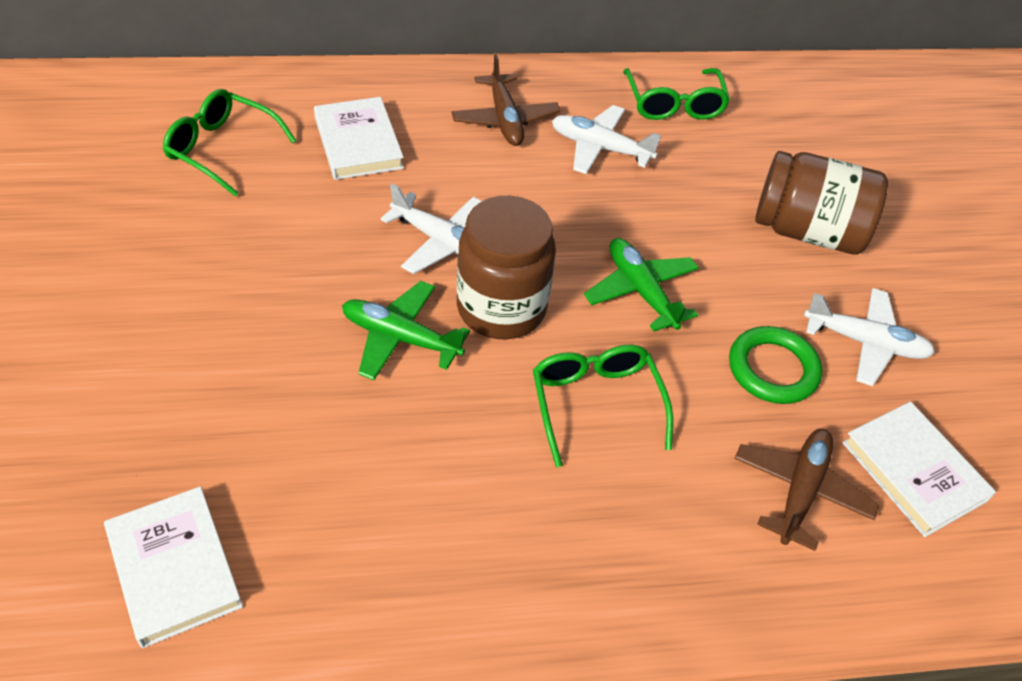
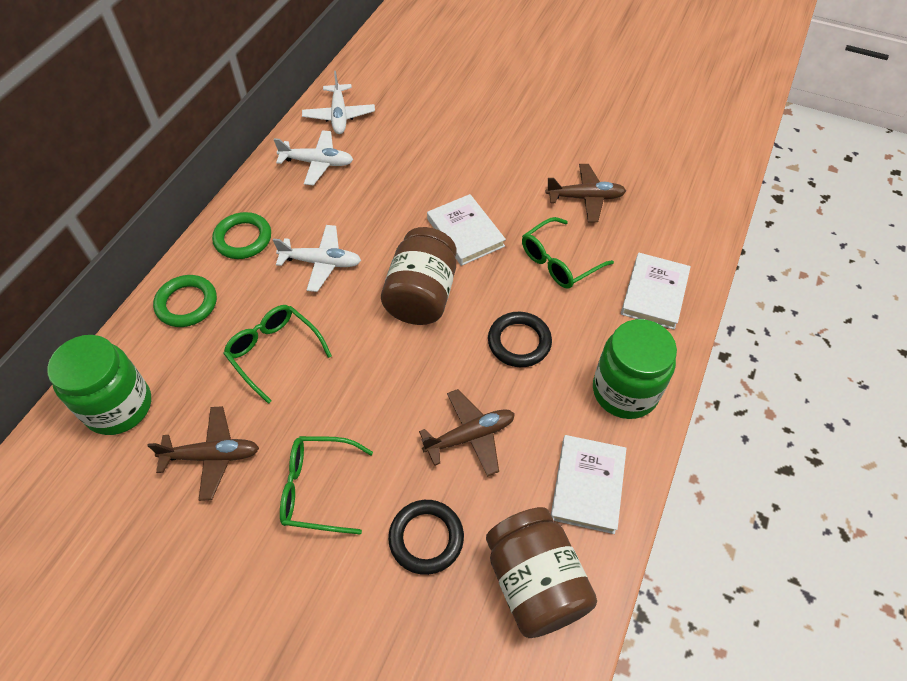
black ring: 0 -> 2
brown plane: 2 -> 3
green jar: 0 -> 2
green plane: 2 -> 0
green ring: 1 -> 2

